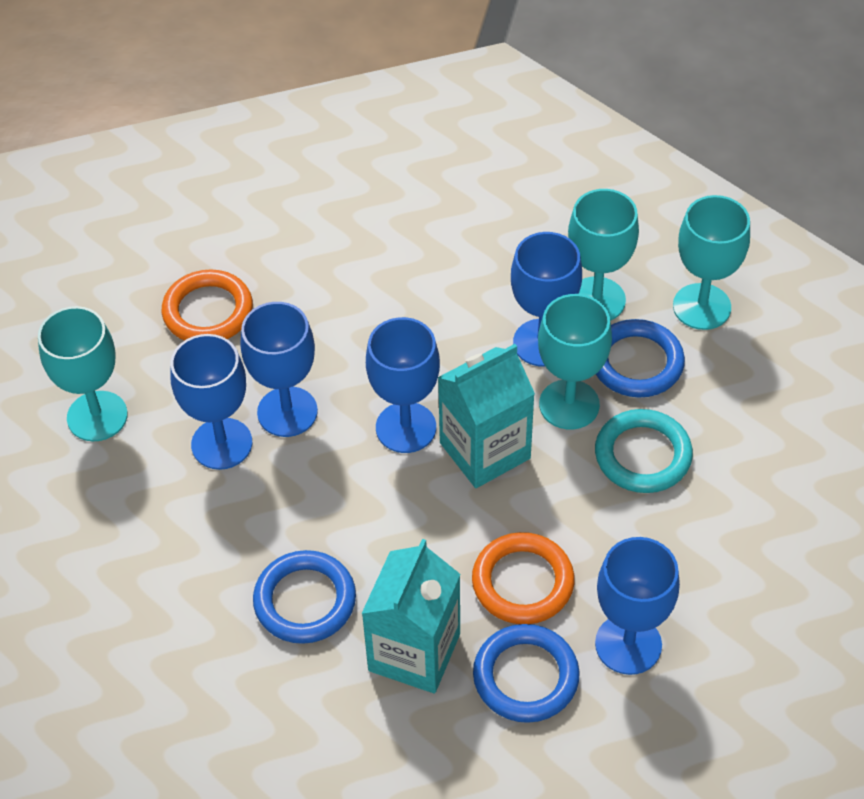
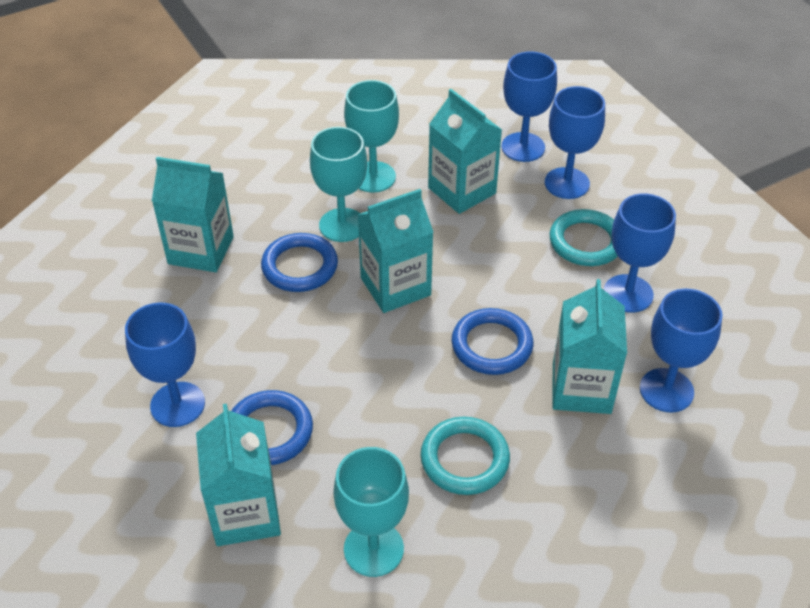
orange ring: 2 -> 0
turquoise carton: 2 -> 5
turquoise goblet: 4 -> 3
turquoise ring: 1 -> 2

